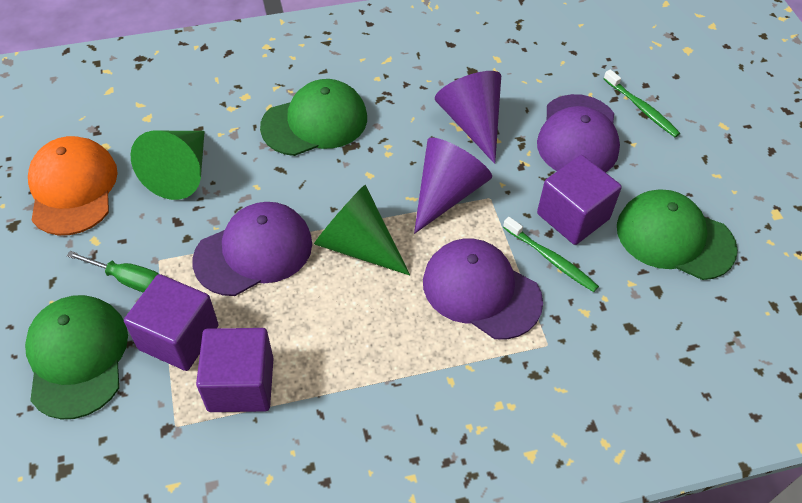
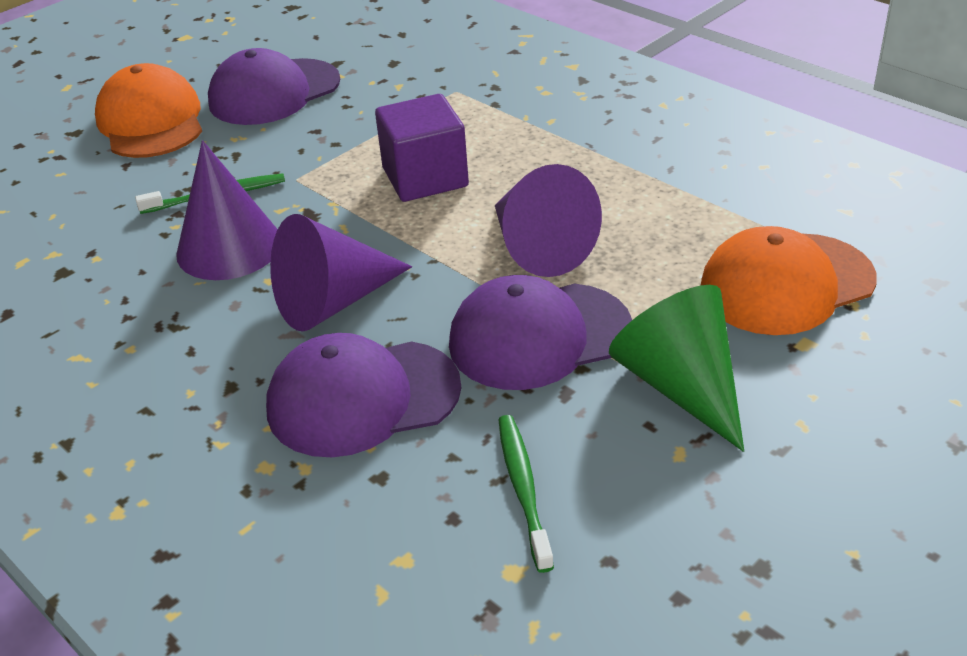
green cap: 3 -> 0
green cone: 2 -> 1
green screwdriver: 1 -> 0
orange cap: 1 -> 2
purple cone: 2 -> 3
purple cube: 3 -> 1

